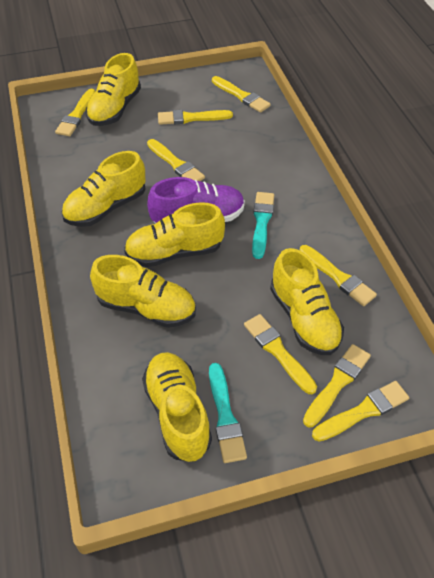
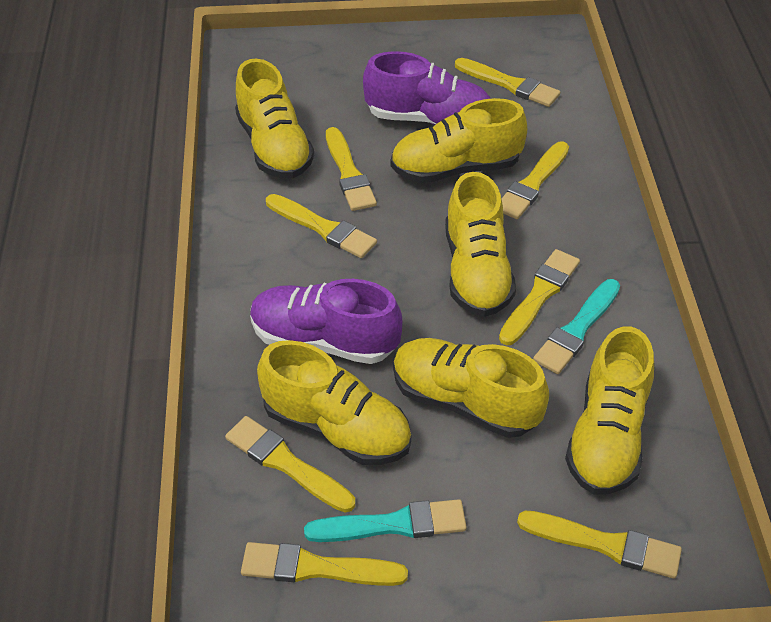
purple shoe: 1 -> 2

